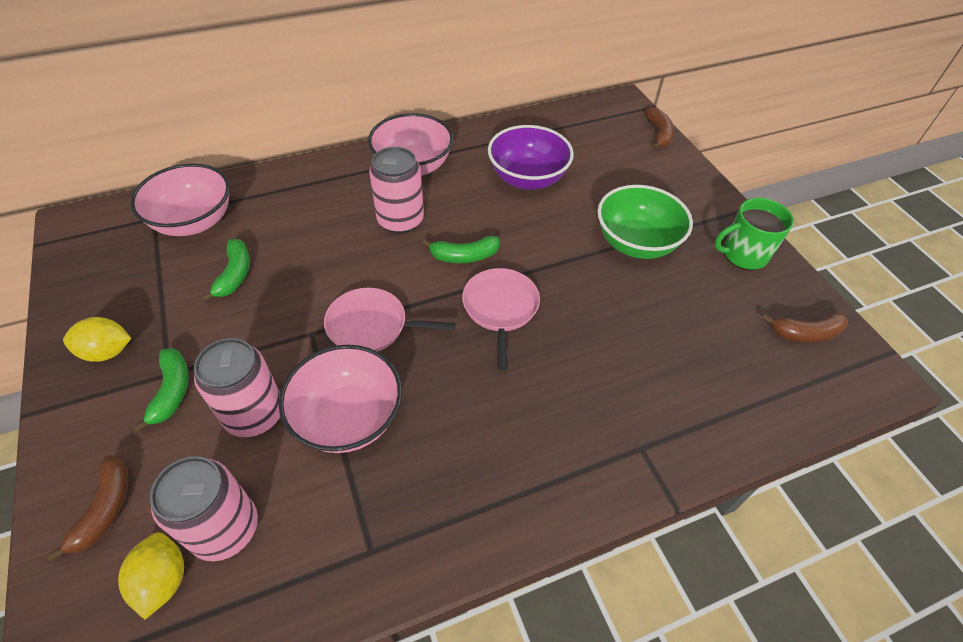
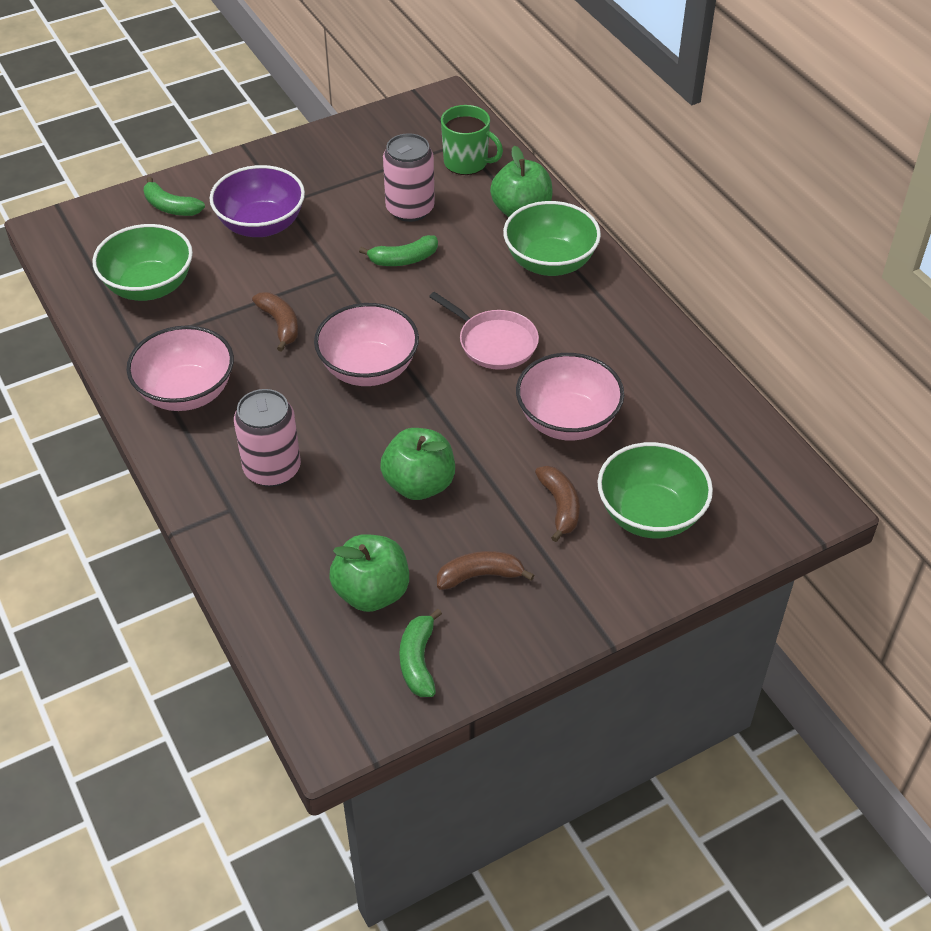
green apple: 0 -> 3
green bowl: 1 -> 3
pink can: 3 -> 2
pink pan: 2 -> 1
yellow lemon: 2 -> 0

